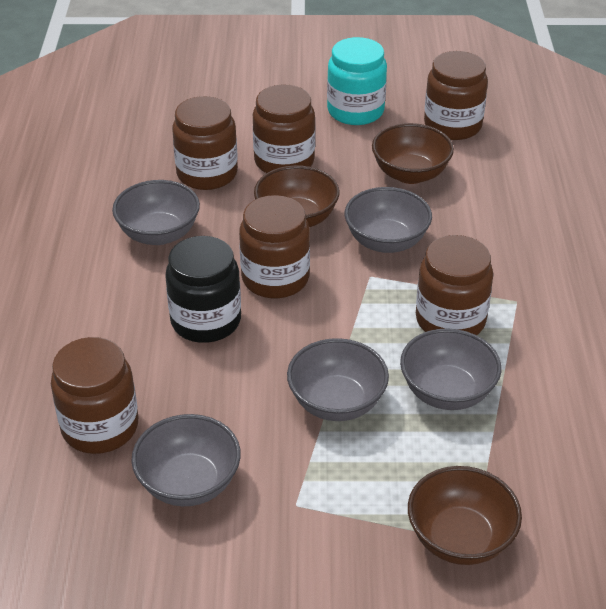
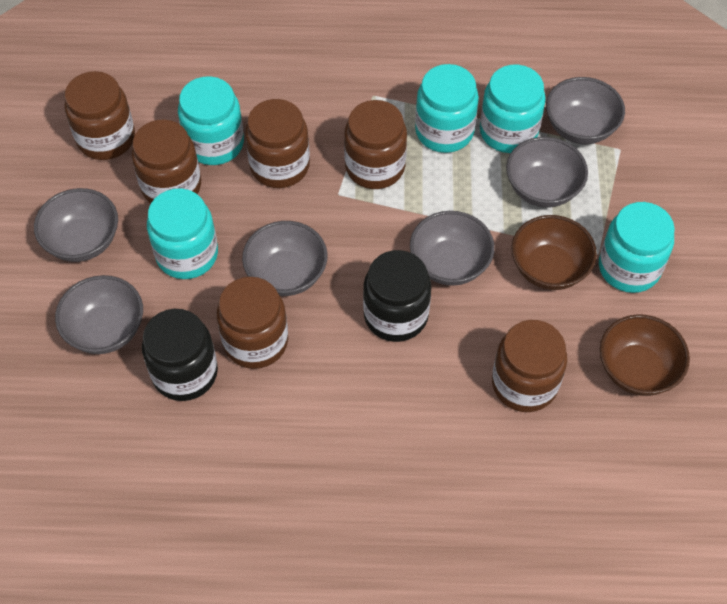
black jar: 1 -> 2
brown bowl: 3 -> 2
grey bowl: 5 -> 6
turquoise jar: 1 -> 5

